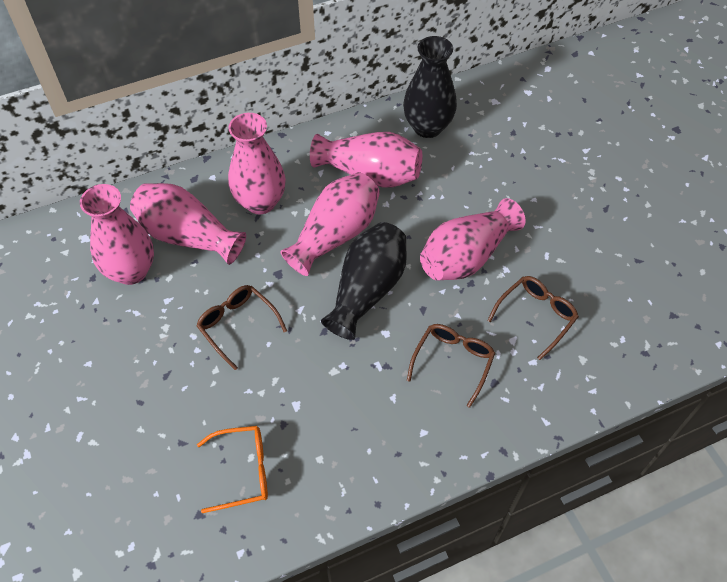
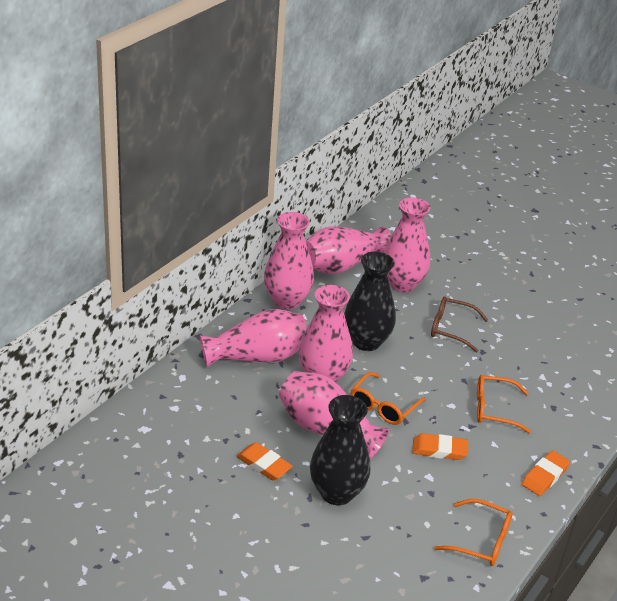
brown glasses: 3 -> 1
orange eraser: 0 -> 3
orange glasses: 1 -> 3

